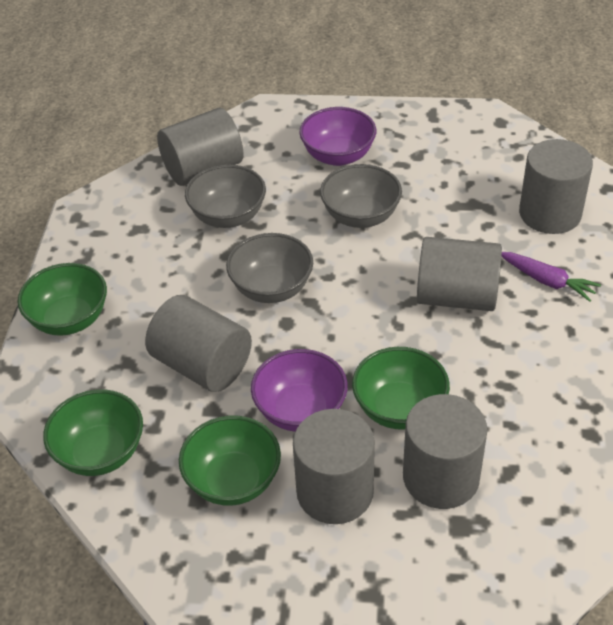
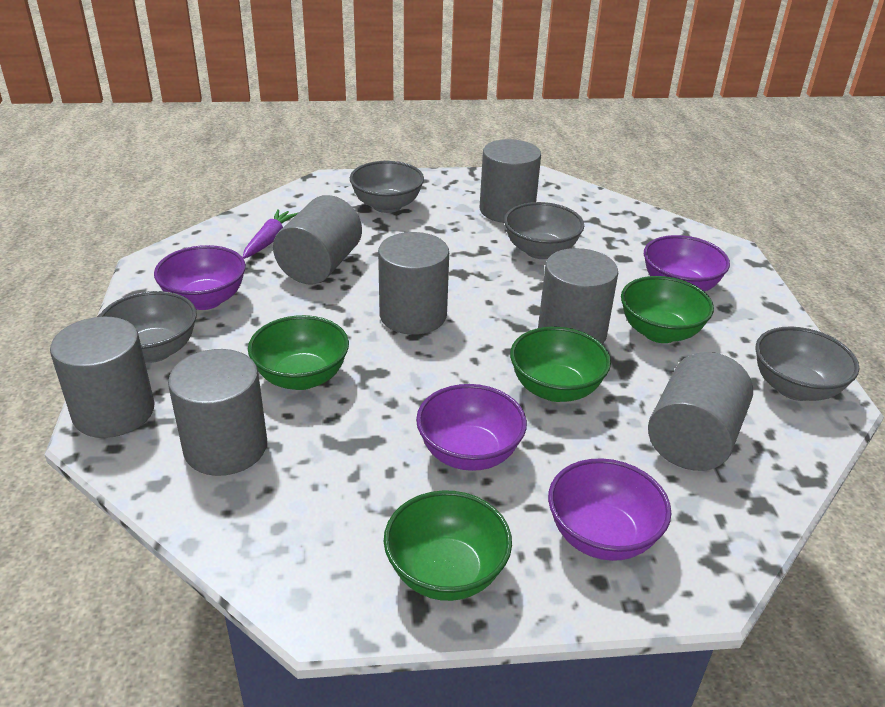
grey bowl: 3 -> 4
grey cylinder: 6 -> 7
purple bowl: 2 -> 4

